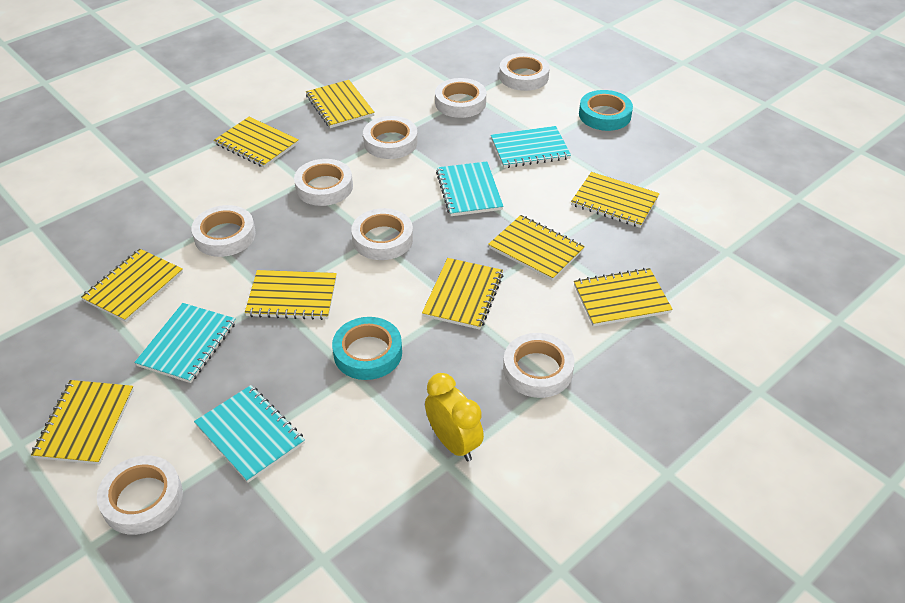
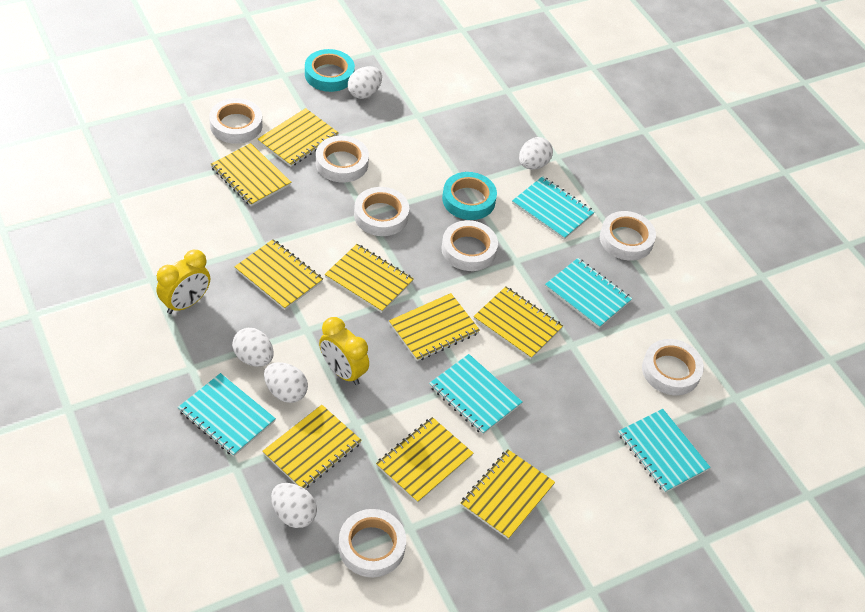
turquoise notebook: 4 -> 5
white egg: 0 -> 5
white tape: 8 -> 7
yellow clock: 1 -> 2

